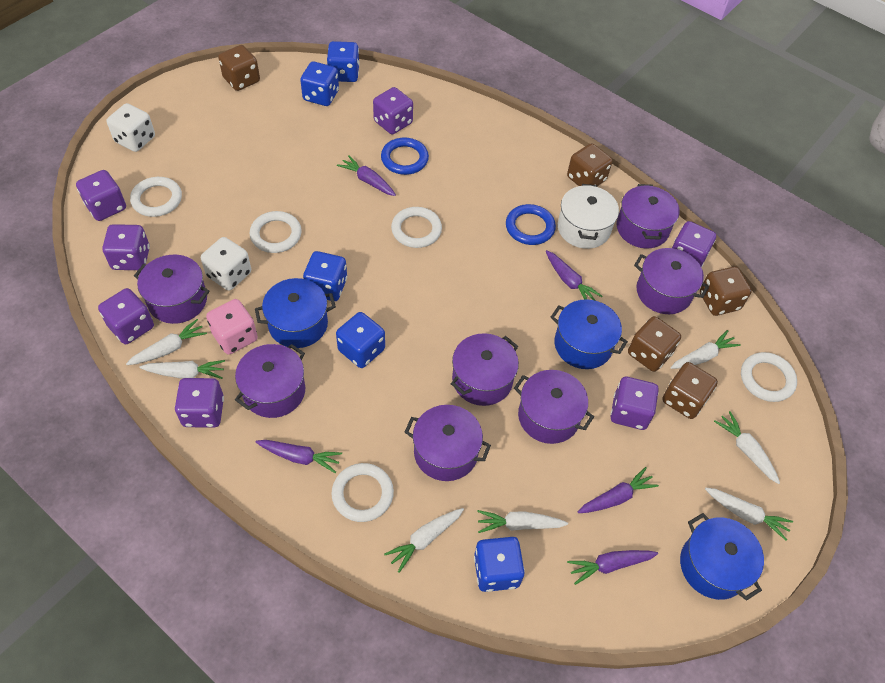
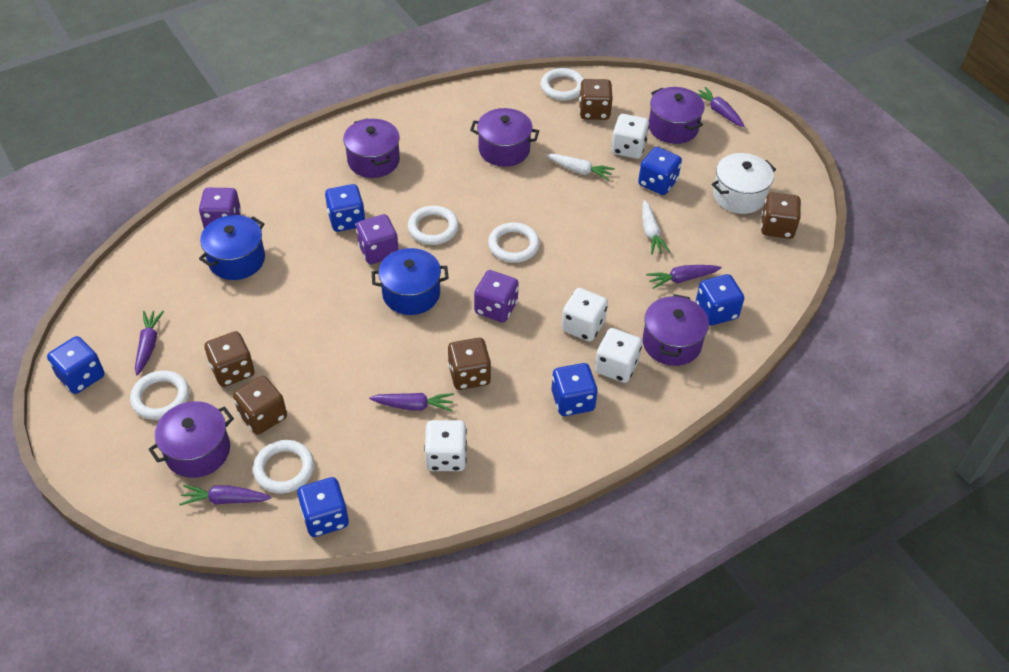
blue dice: 5 -> 6
blue pot: 3 -> 2
blue ring: 2 -> 0
pink dice: 1 -> 0
purple dice: 7 -> 3
purple pot: 7 -> 5
white carrot: 7 -> 2
white dice: 2 -> 4

